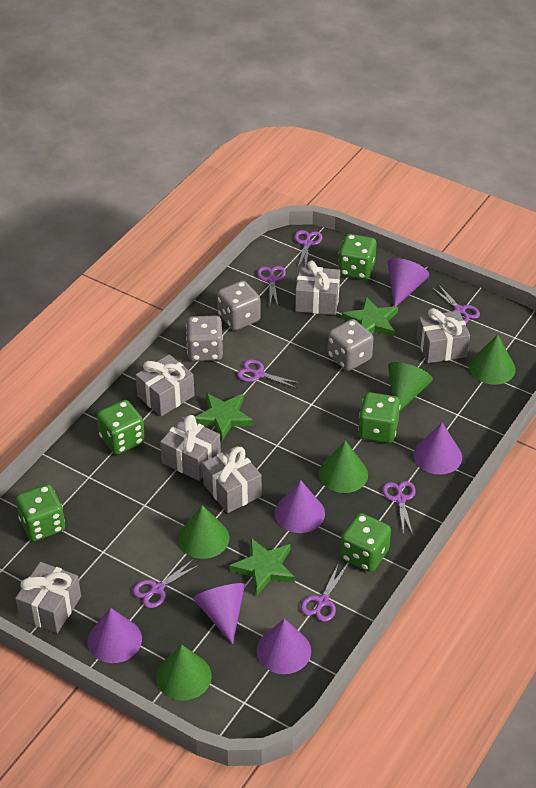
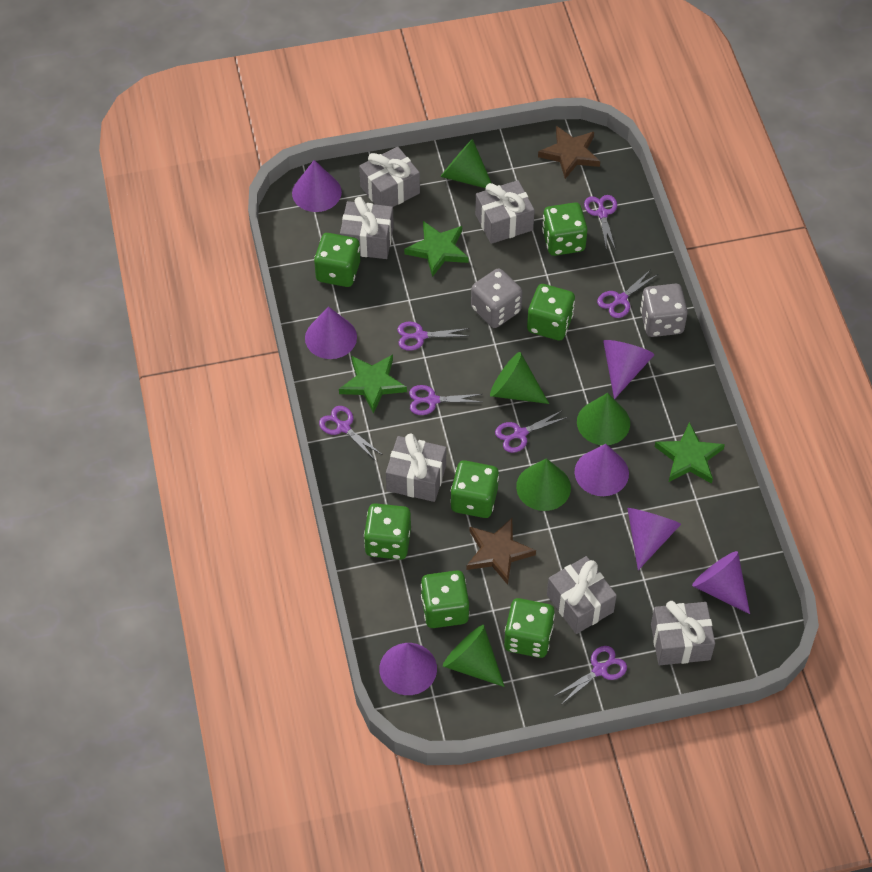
brown star: 0 -> 2
green dice: 5 -> 7
grey dice: 3 -> 2
purple cone: 6 -> 7

